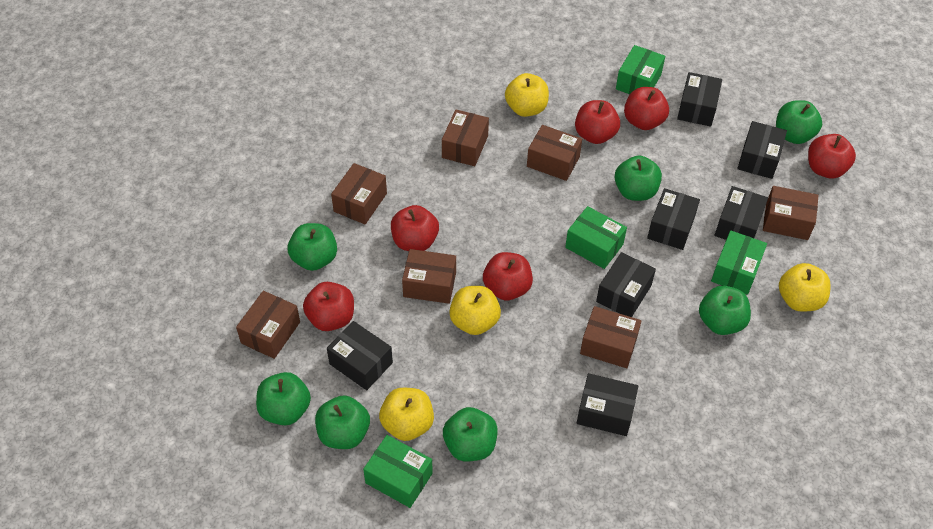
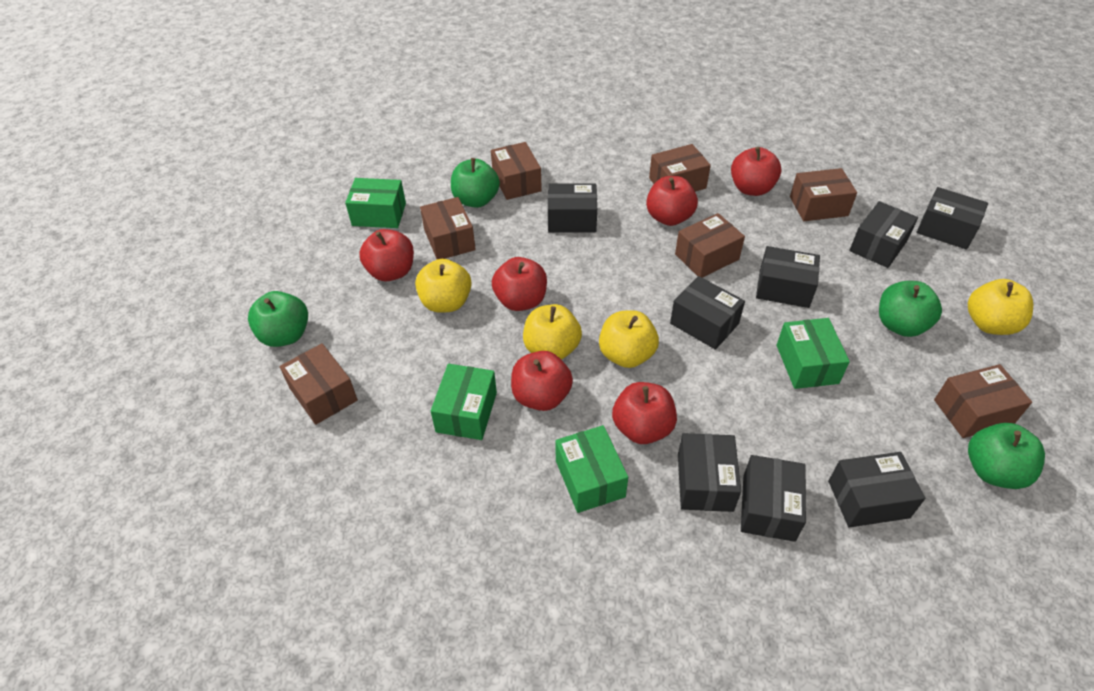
black box: 7 -> 8
green apple: 7 -> 4

